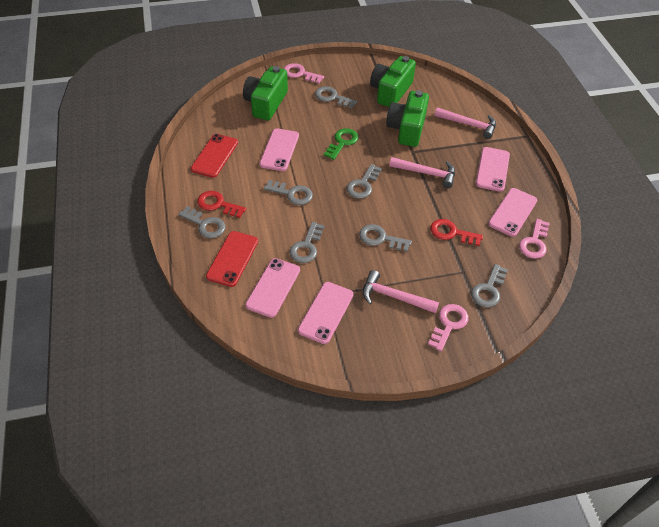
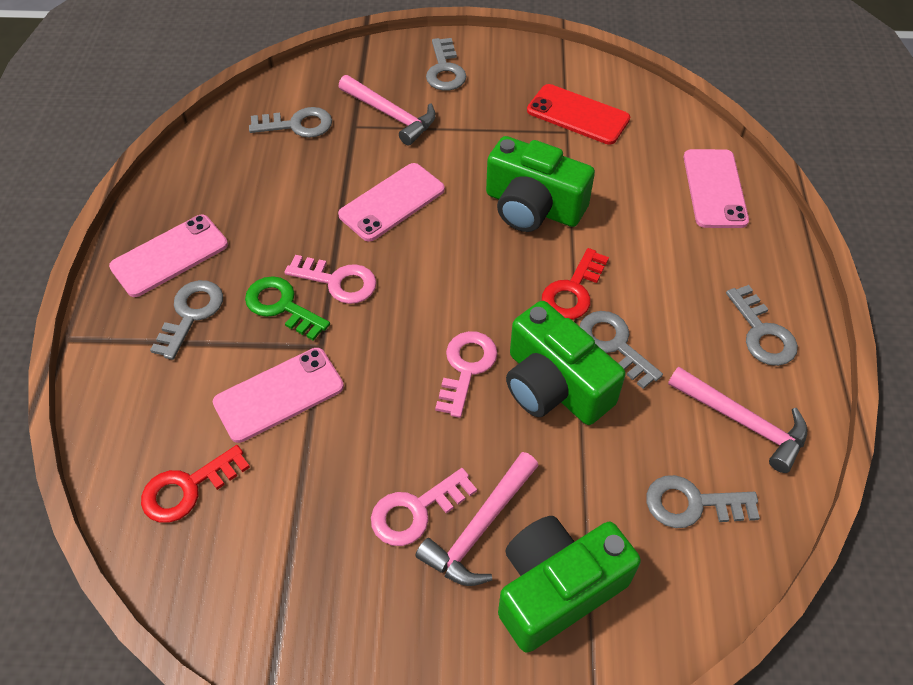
grey key: 7 -> 6
pink phone: 5 -> 4
red phone: 2 -> 1

